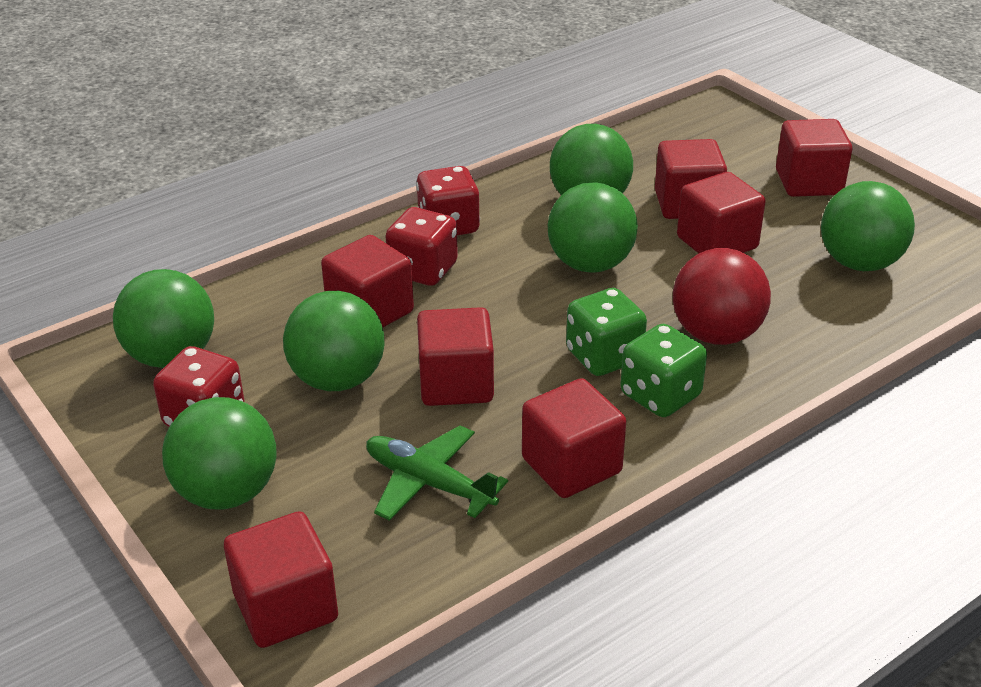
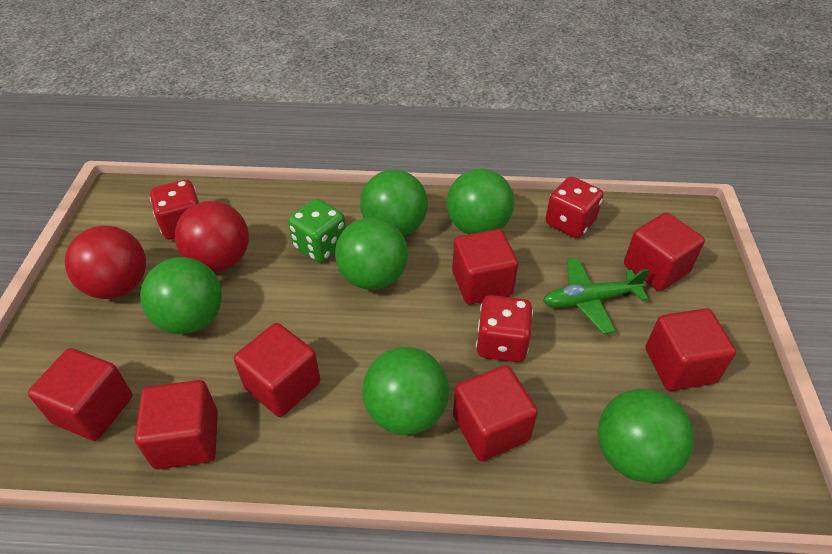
green dice: 2 -> 1
red ball: 1 -> 2

